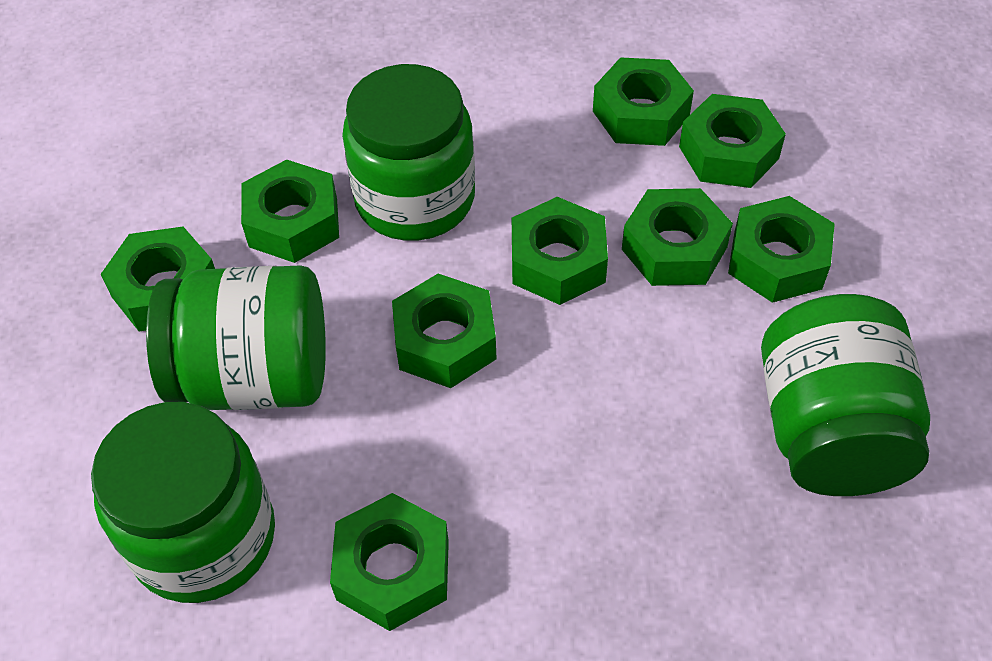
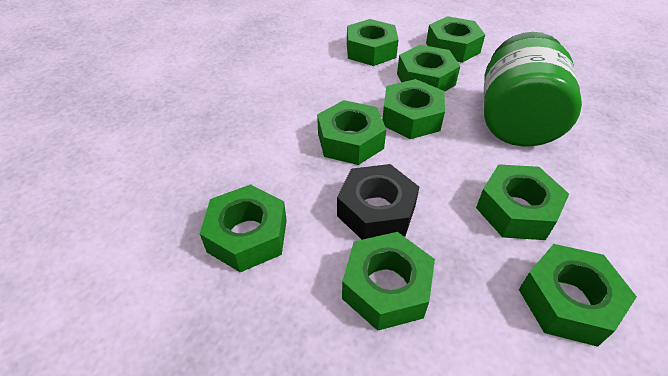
black nut: 0 -> 1
green jar: 4 -> 1

